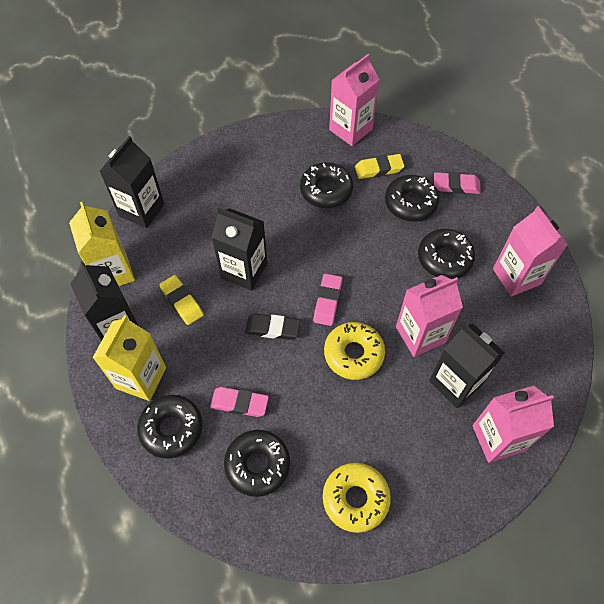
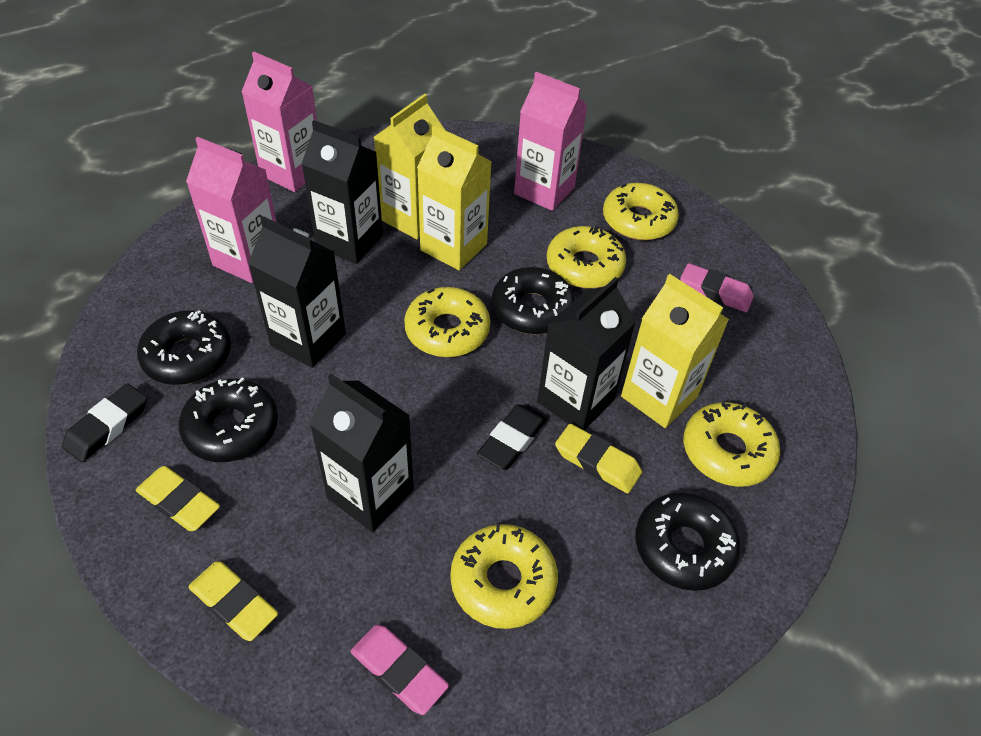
black donut: 5 -> 4
black eraser: 1 -> 2
pink carton: 4 -> 3
pink eraser: 3 -> 2
yellow carton: 2 -> 3
yellow donut: 2 -> 5
yellow eraser: 2 -> 3

